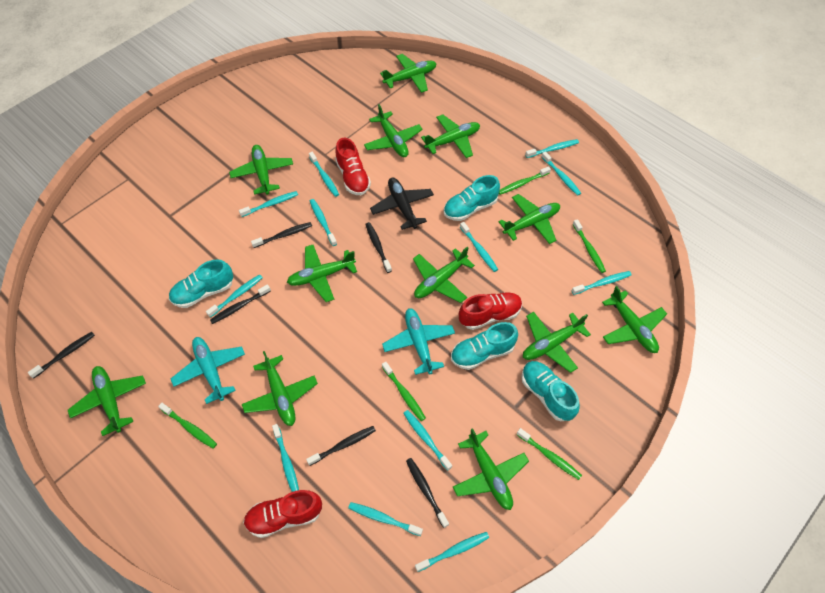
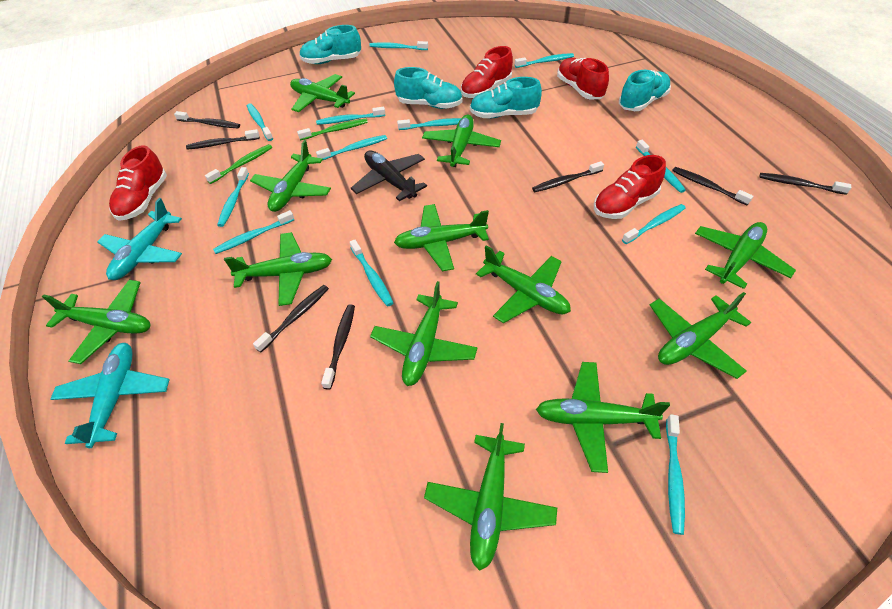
black toothbrush: 6 -> 7
green toothbrush: 5 -> 2
red shoe: 3 -> 4

